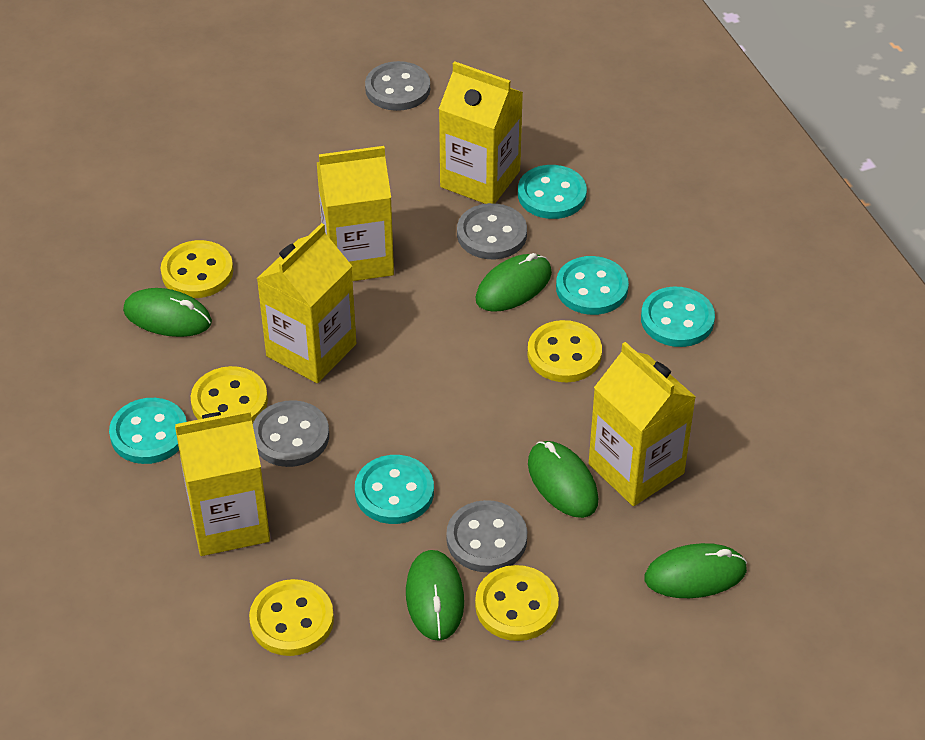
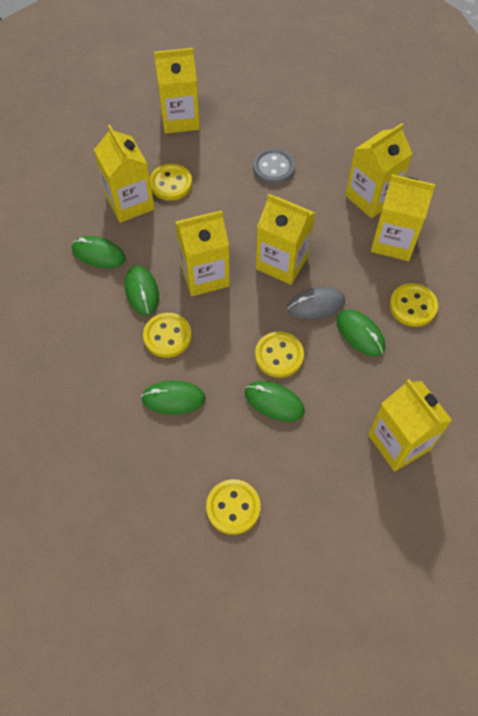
grey button: 4 -> 1
grey mouse: 0 -> 1
turquoise button: 5 -> 0
yellow carton: 5 -> 7

